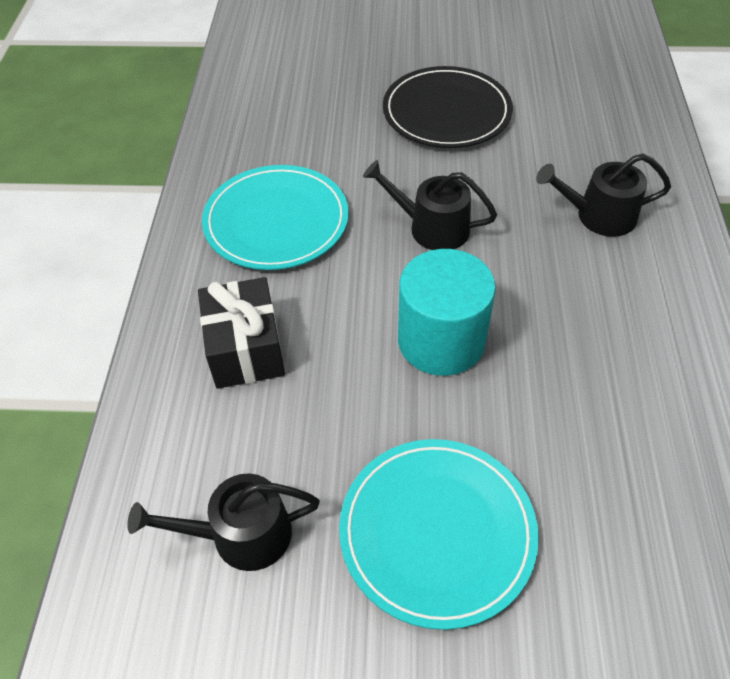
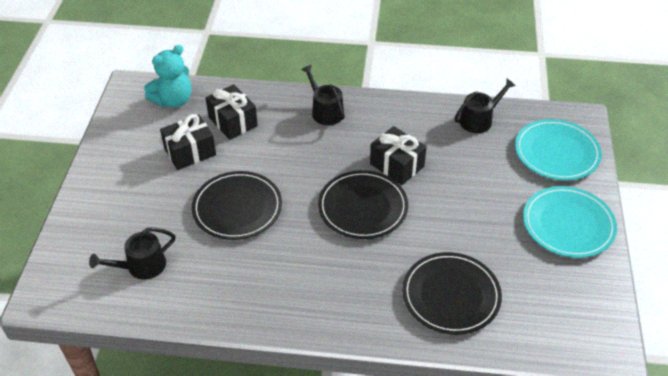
black gift: 1 -> 3
black plate: 1 -> 3
turquoise cylinder: 1 -> 0
turquoise teddy bear: 0 -> 1

